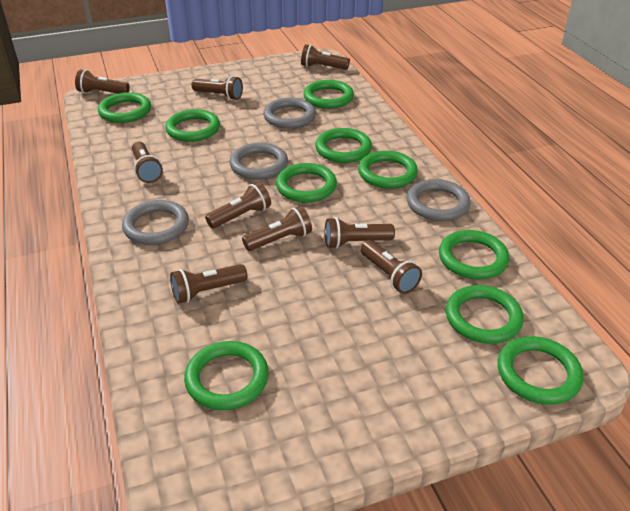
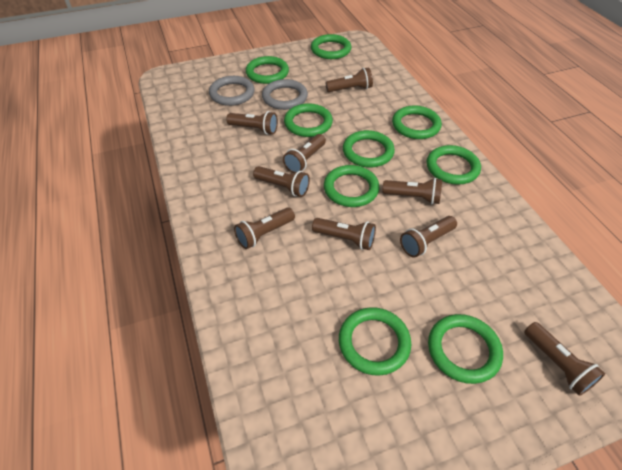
green ring: 10 -> 9
grey ring: 4 -> 2

